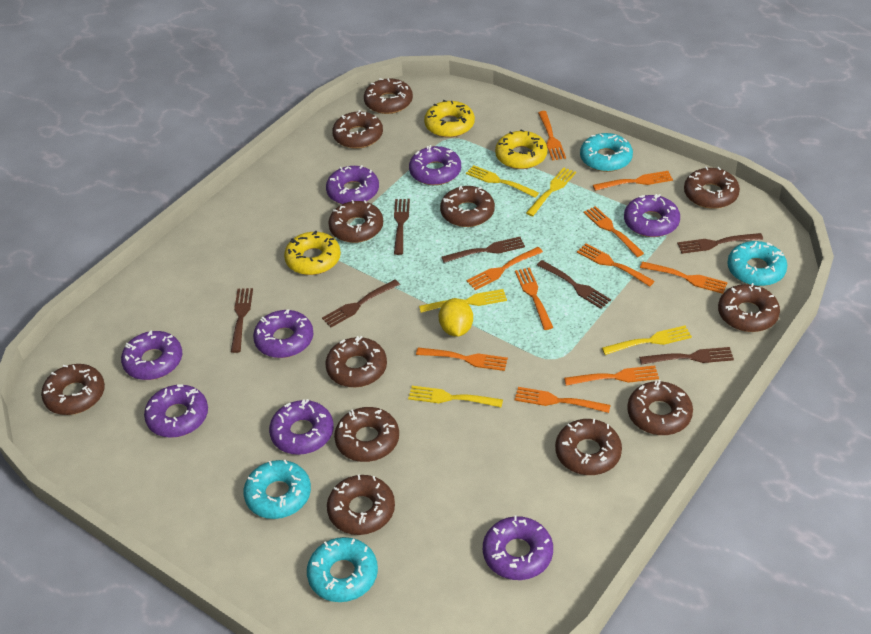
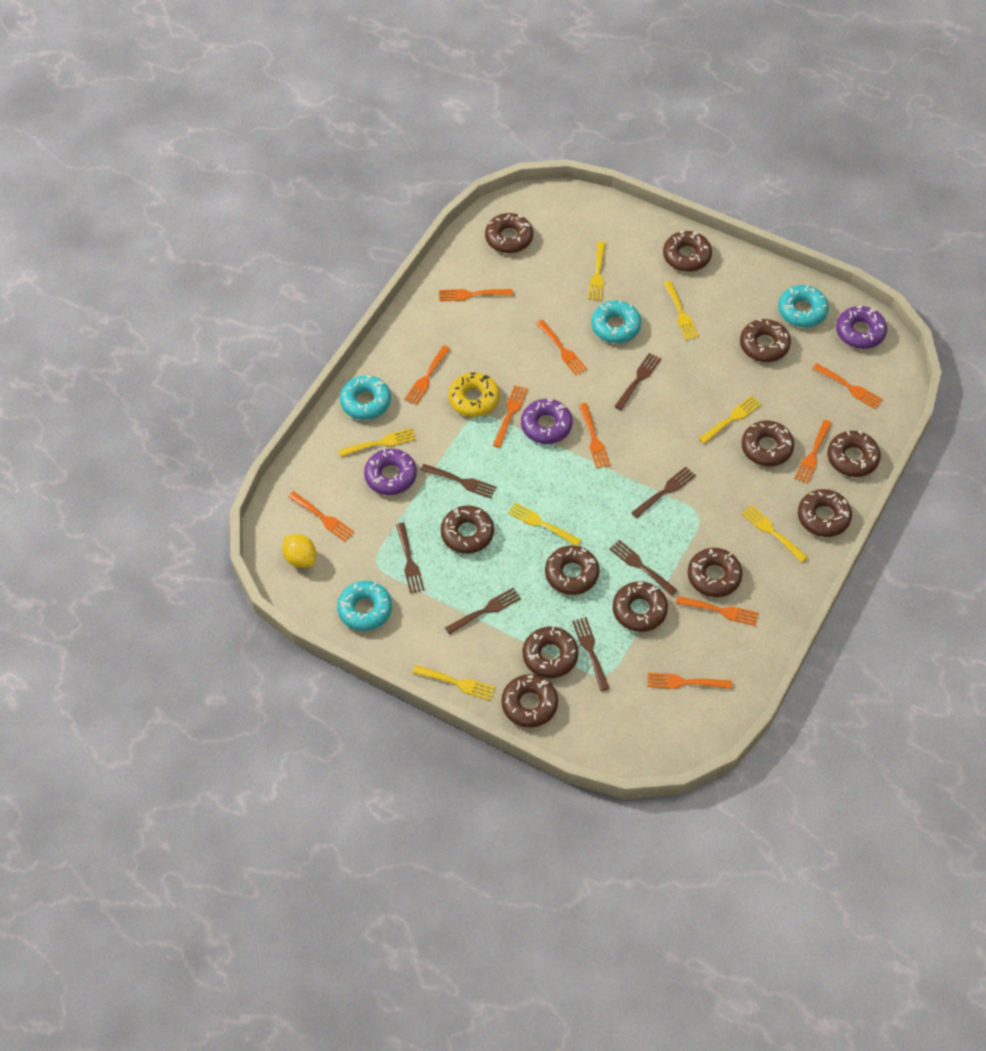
purple donut: 8 -> 3
yellow donut: 3 -> 1
yellow fork: 5 -> 7

